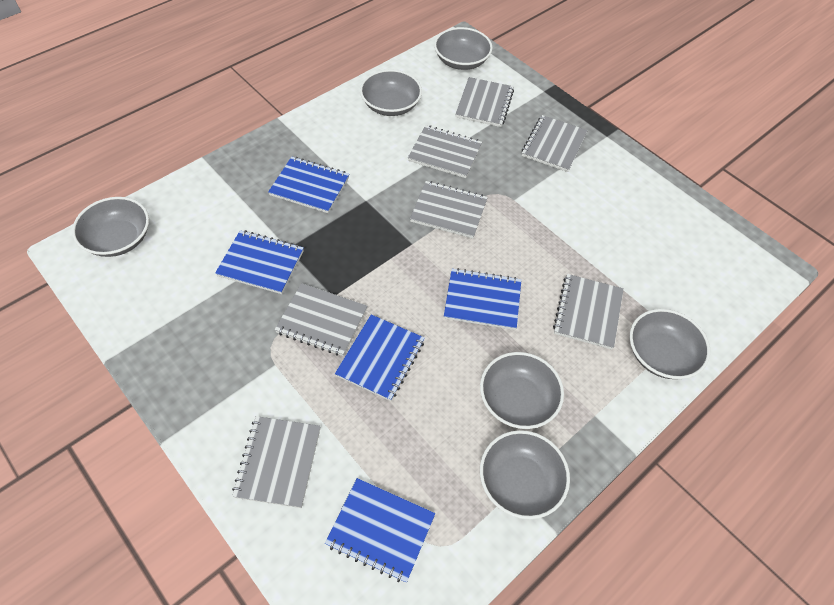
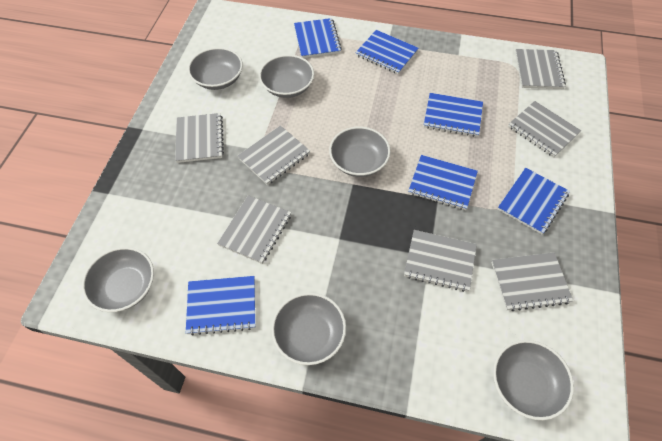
blue notebook: 5 -> 6

